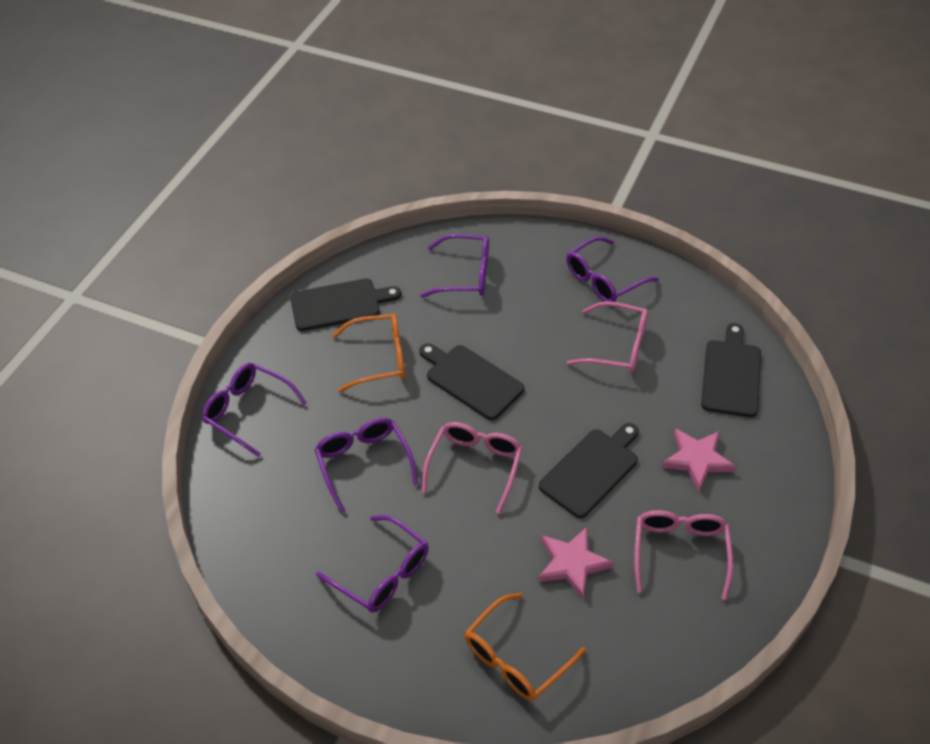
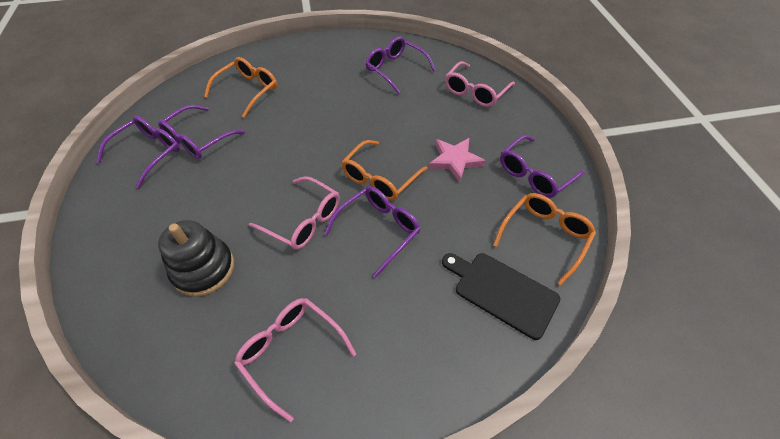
black cutting board: 4 -> 1
black stacking toy: 0 -> 1
orange glasses: 2 -> 3
pink star: 2 -> 1

